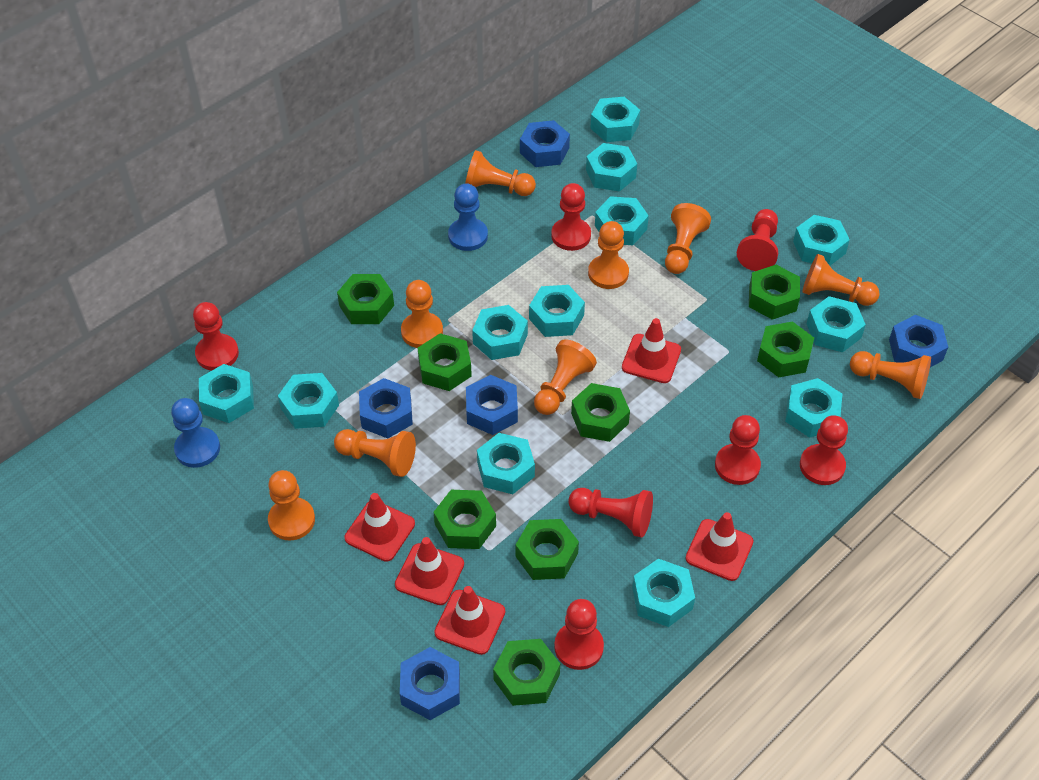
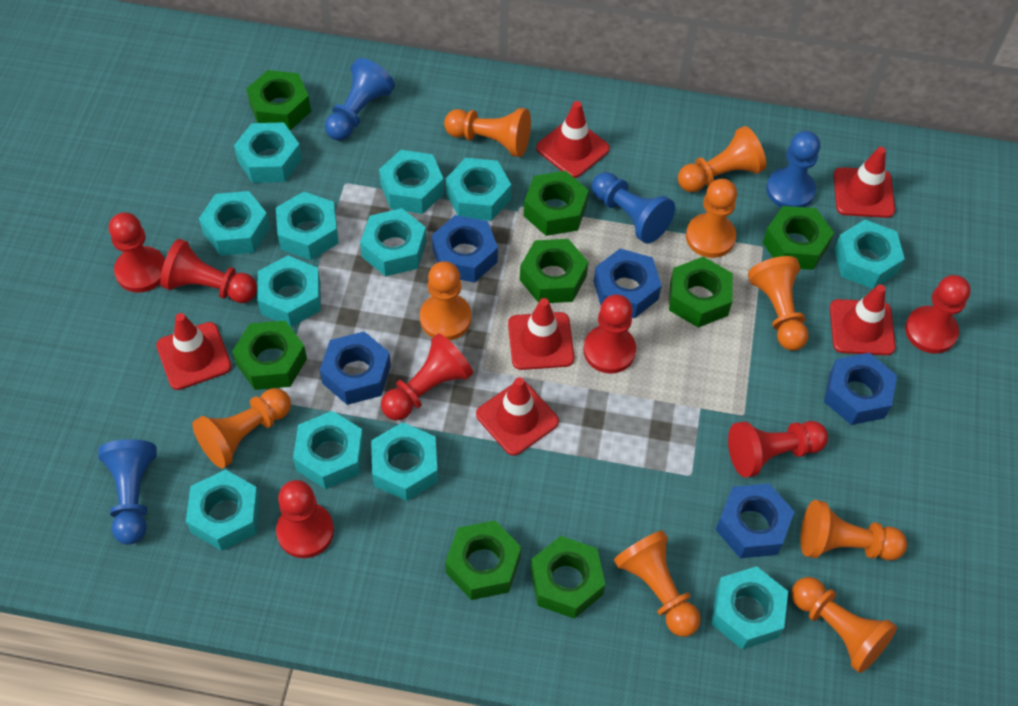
blue pawn: 2 -> 4
red traffic cone: 5 -> 6

